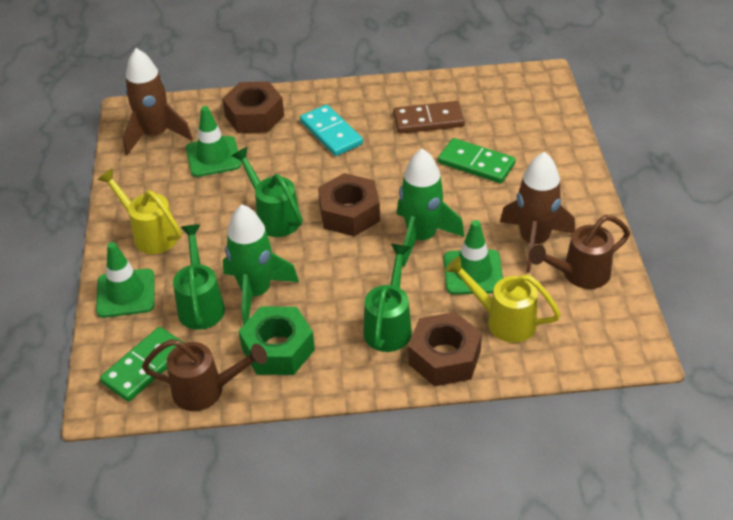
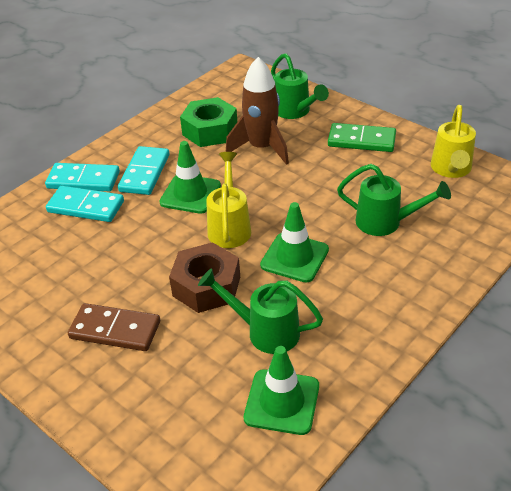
brown nut: 3 -> 1
brown rocket: 2 -> 1
brown watering can: 2 -> 0
green domino: 2 -> 1
green rocket: 2 -> 0
turquoise domino: 1 -> 3

